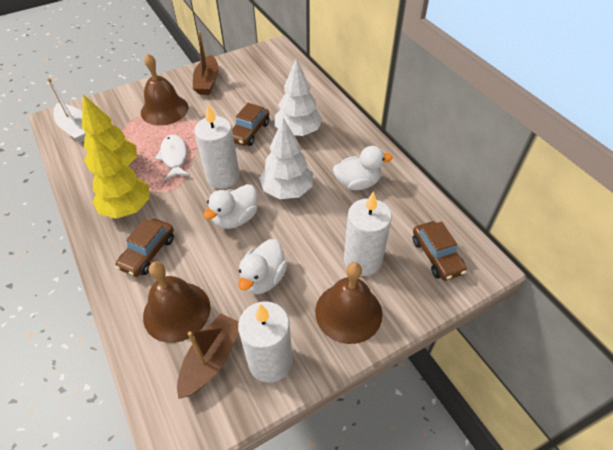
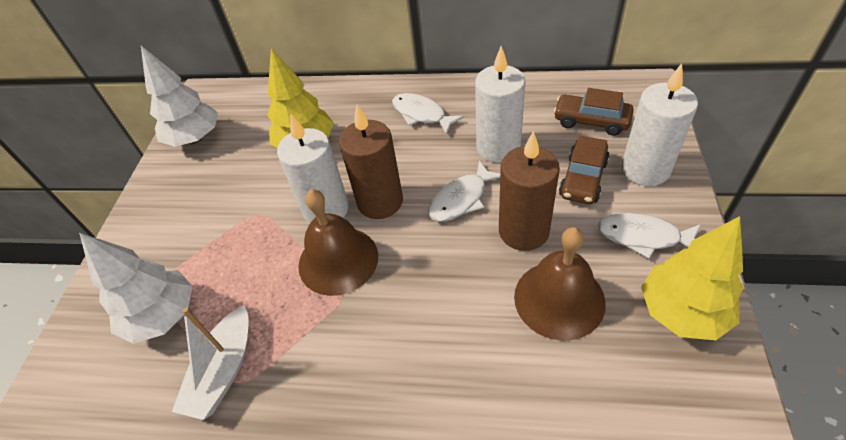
brown bell: 3 -> 2
brown boat: 2 -> 0
brown candle: 0 -> 2
brown car: 3 -> 2
white duck: 3 -> 0
white fish: 1 -> 3

